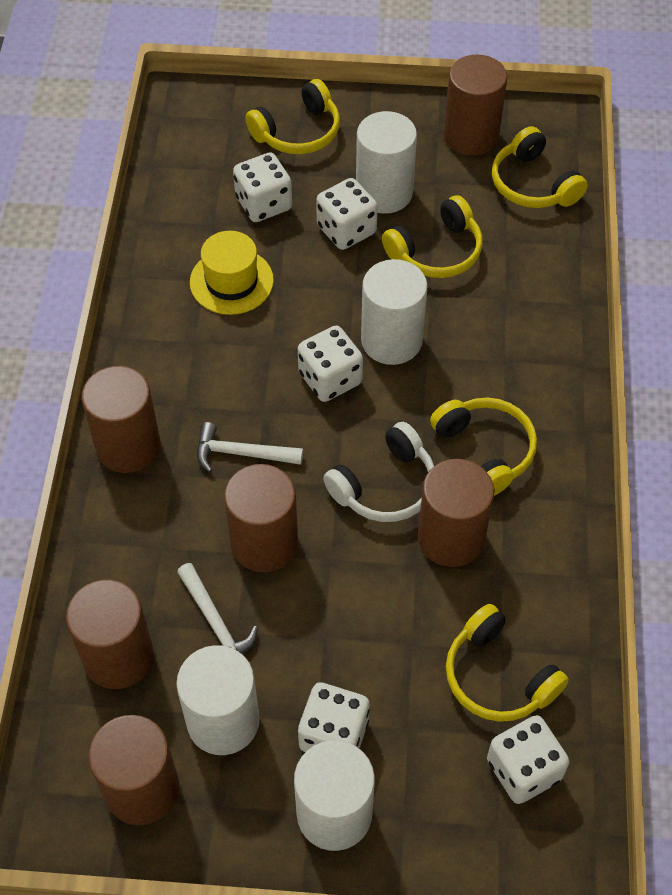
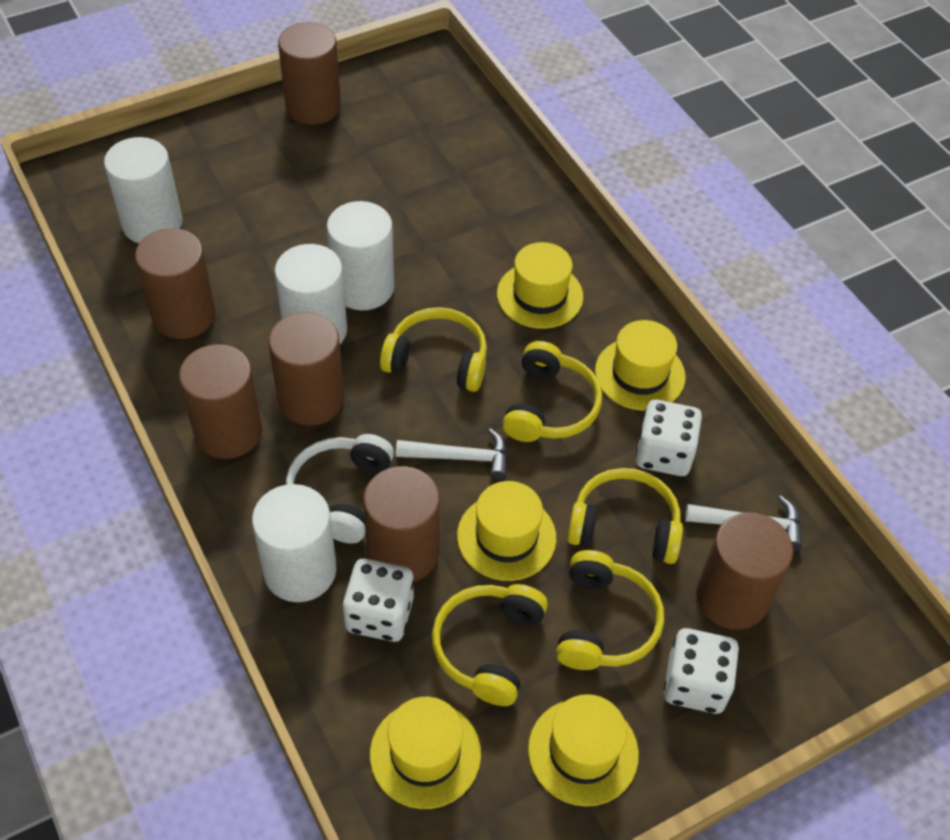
white dice: 5 -> 3
yellow hat: 1 -> 5

